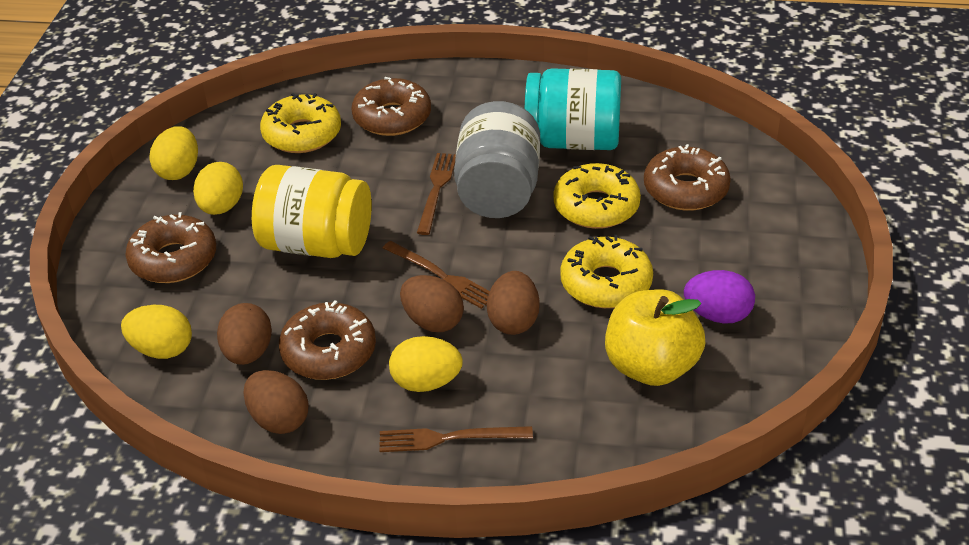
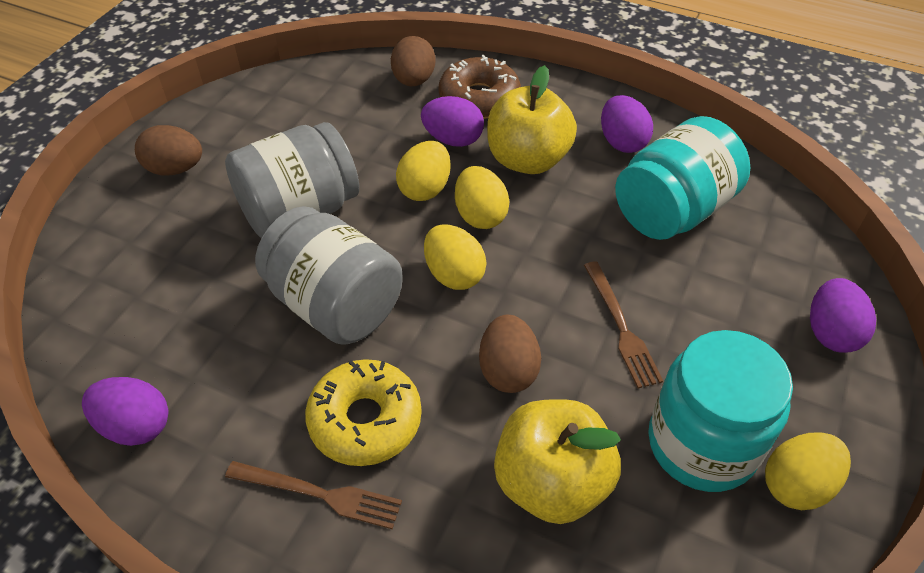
brown donut: 4 -> 1
brown egg: 4 -> 3
brown fork: 3 -> 2
grey jar: 1 -> 2
purple egg: 1 -> 4
turquoise jar: 1 -> 2
yellow apple: 1 -> 2
yellow donut: 3 -> 1
yellow jar: 1 -> 0

